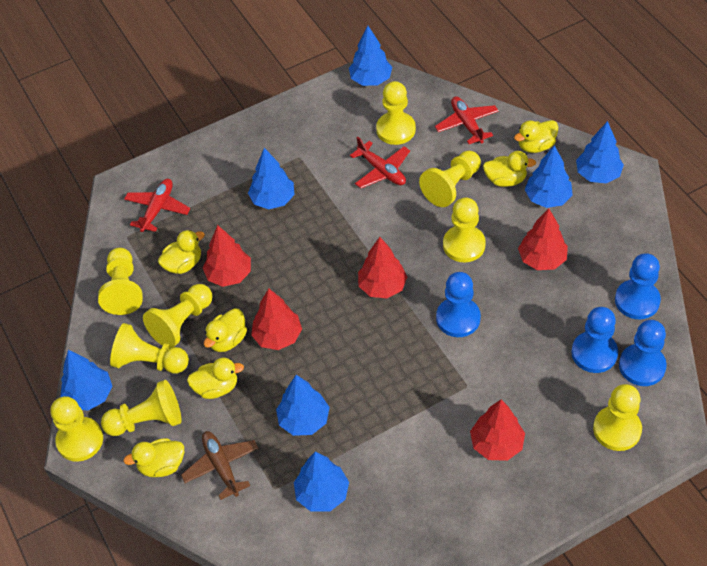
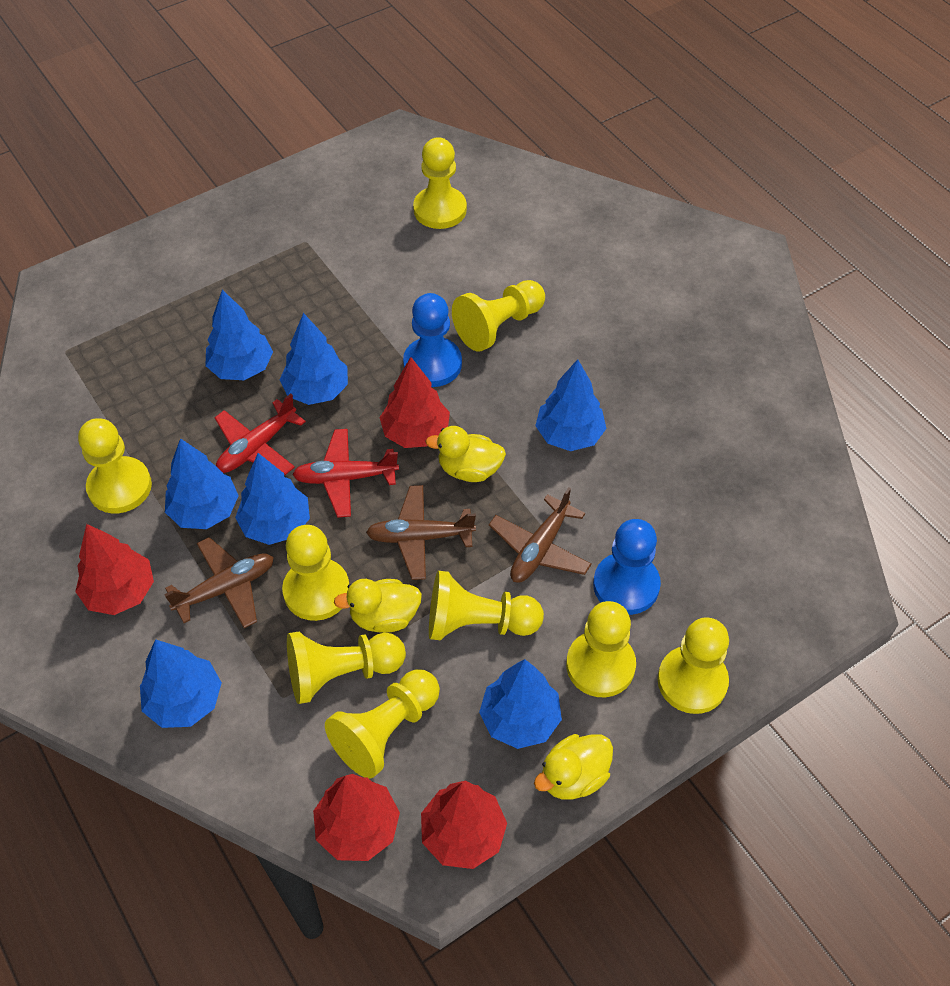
blue pawn: 4 -> 2
brown plane: 1 -> 3
red plane: 3 -> 2
red tree: 5 -> 4
yellow duck: 6 -> 3

